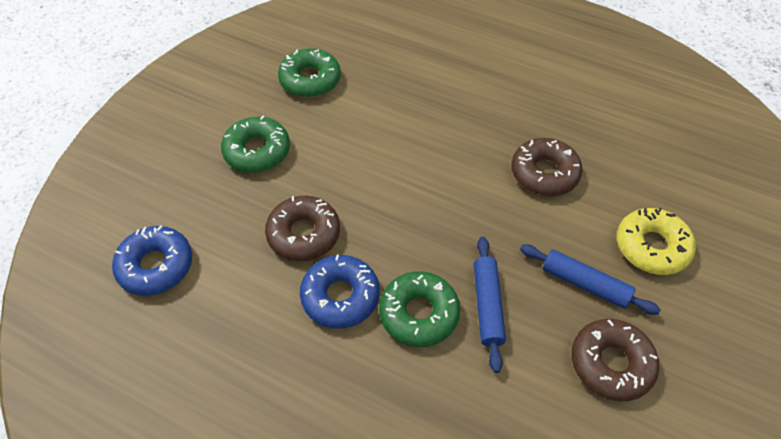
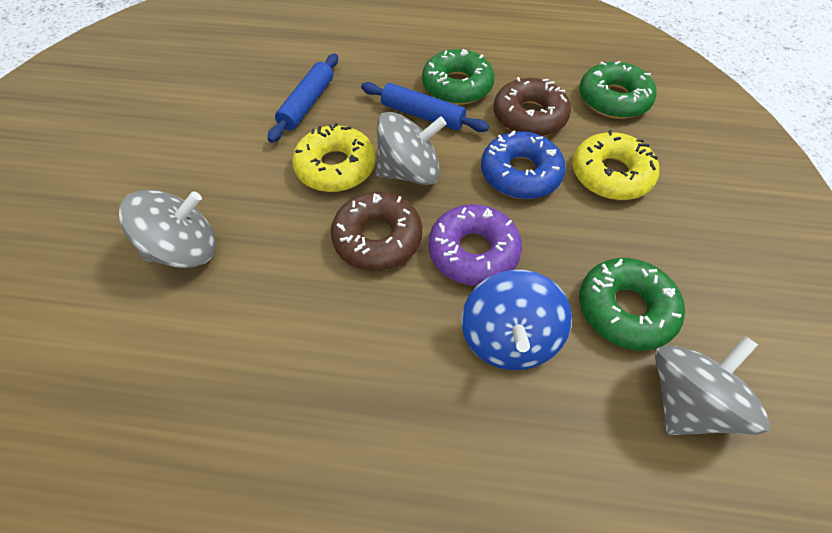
blue donut: 2 -> 1
blue spinning top: 0 -> 1
brown donut: 3 -> 2
grey spinning top: 0 -> 3
purple donut: 0 -> 1
yellow donut: 1 -> 2

